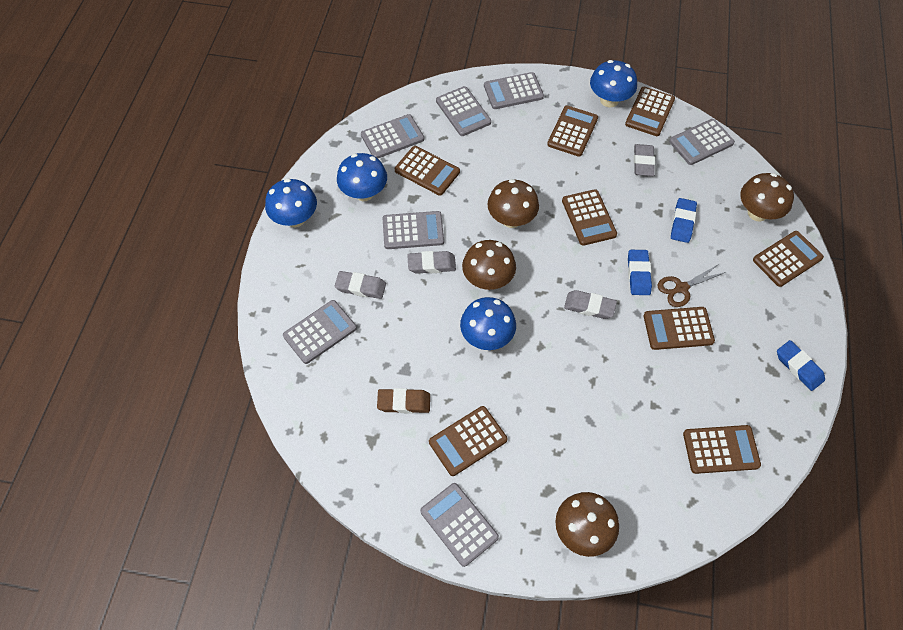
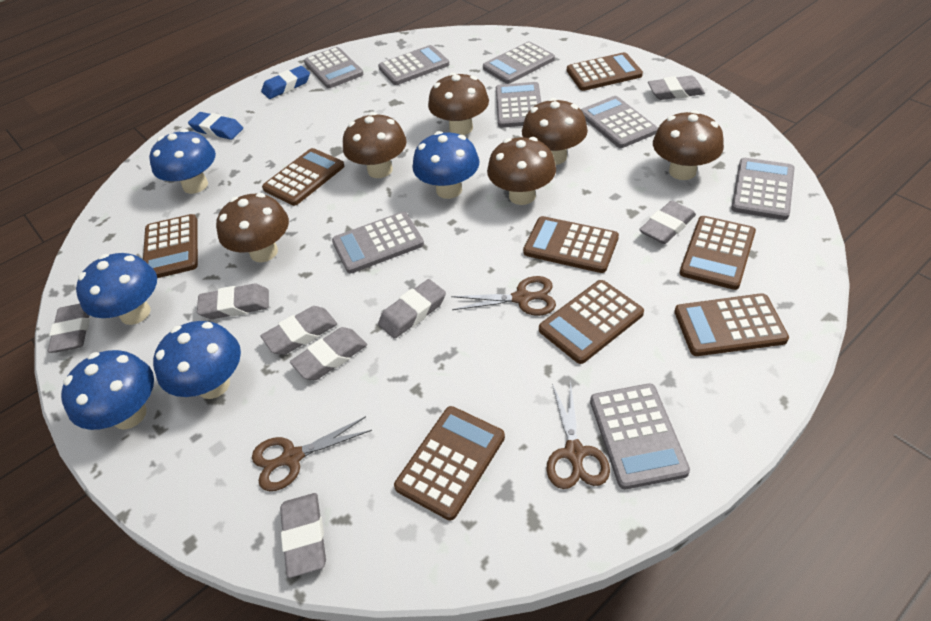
blue eraser: 3 -> 2
blue mushroom: 4 -> 5
brown eraser: 1 -> 0
brown mushroom: 4 -> 6
brown scissors: 1 -> 3
grey calculator: 7 -> 8
grey eraser: 4 -> 8

